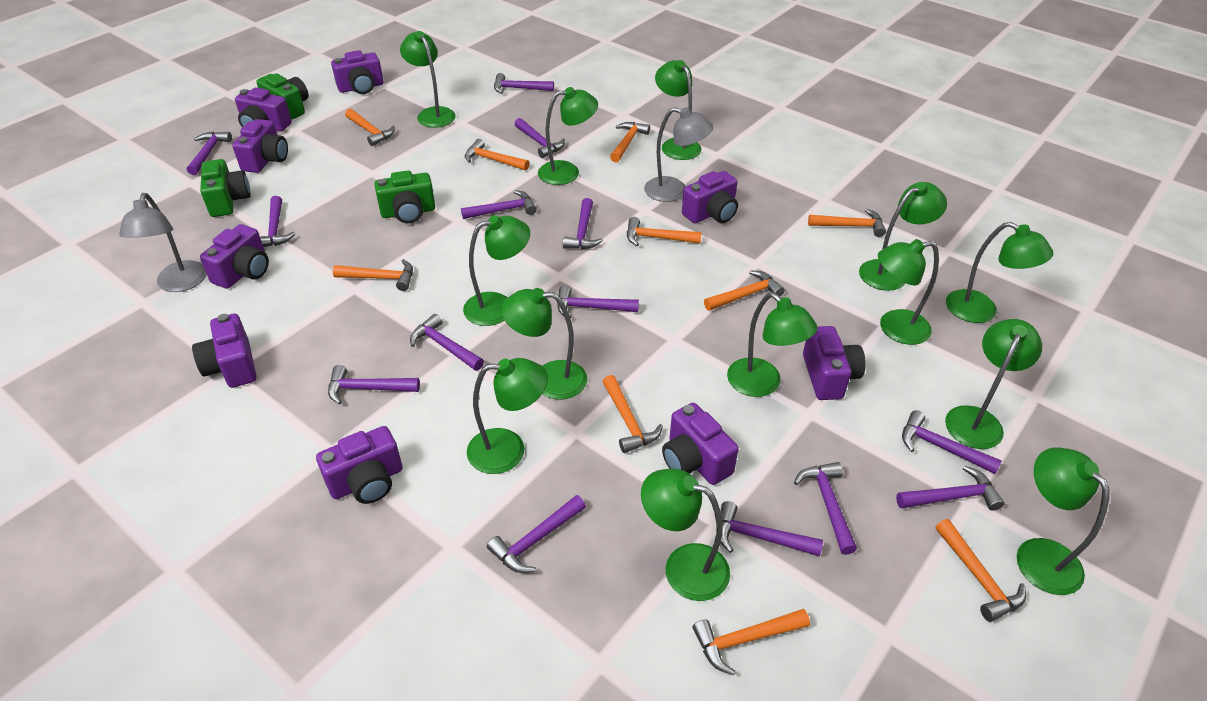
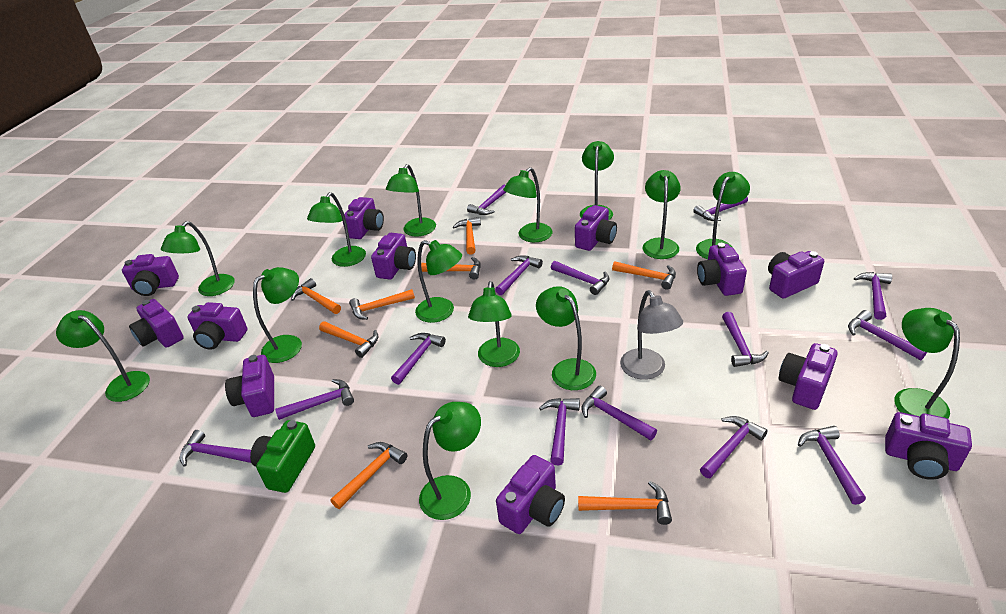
green camera: 3 -> 1
green lamp: 13 -> 14
grey lamp: 2 -> 1
orange hammer: 10 -> 8
purple camera: 9 -> 12

